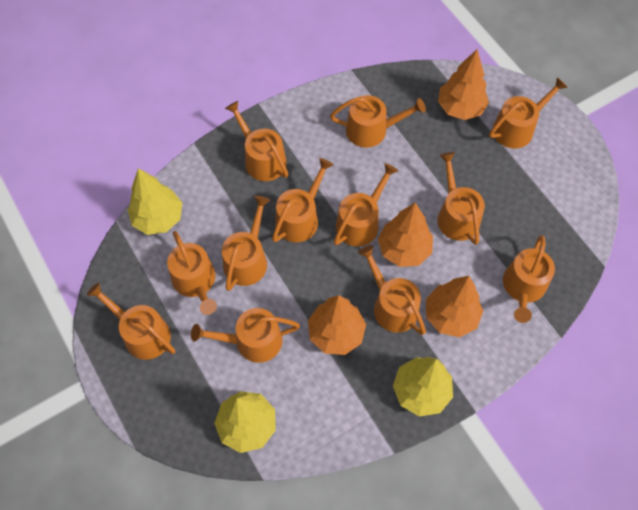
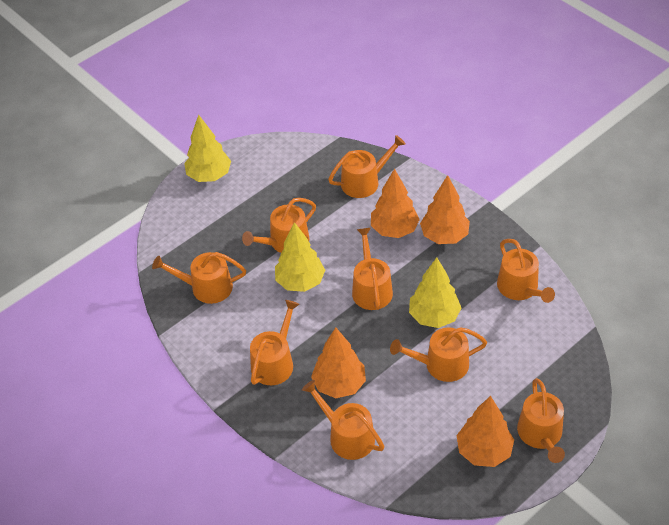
orange watering can: 12 -> 9

